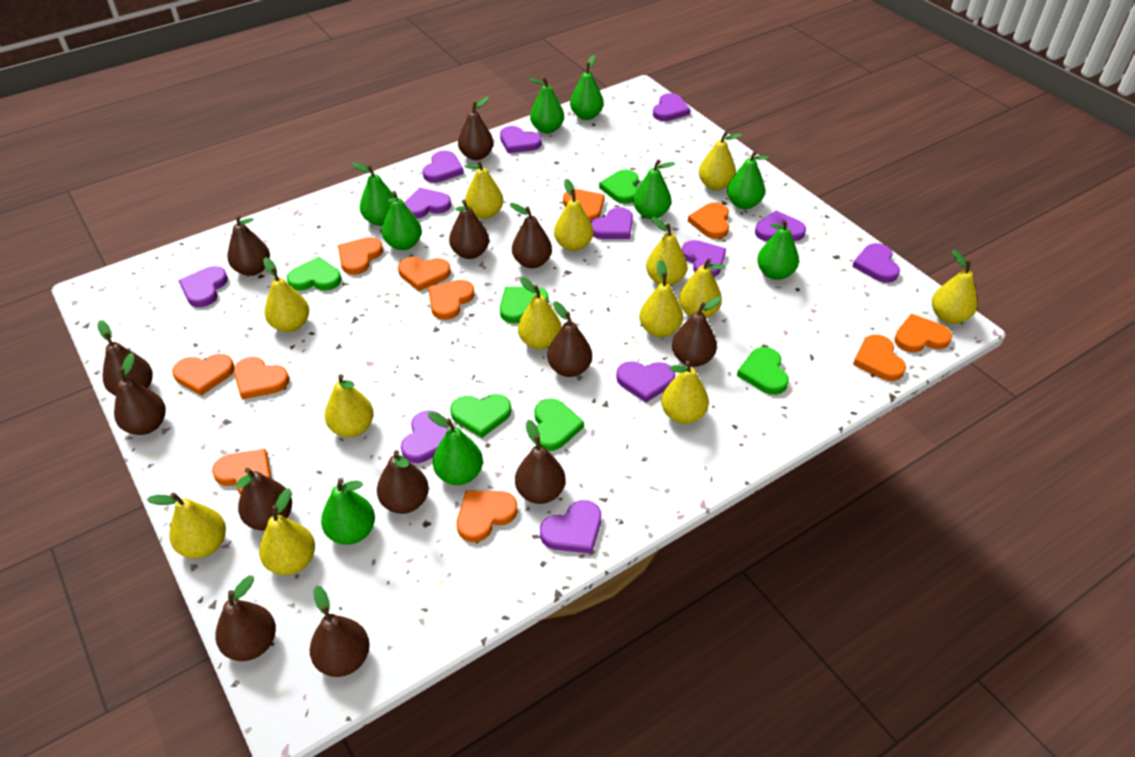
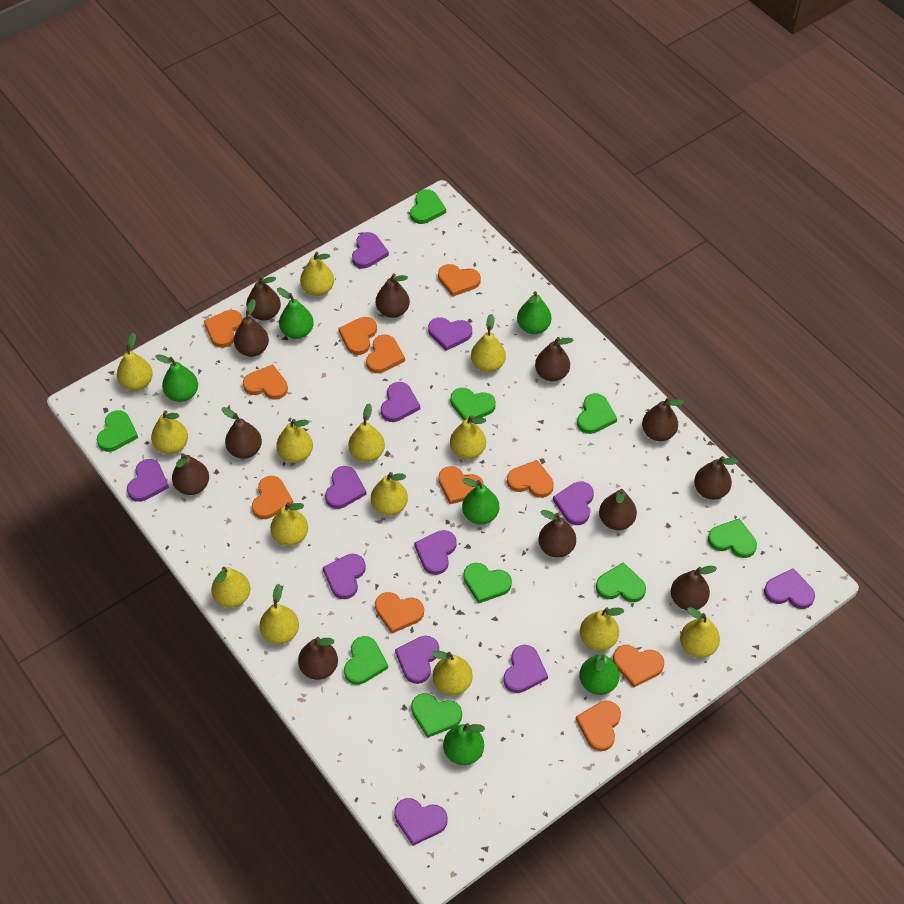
brown pear: 13 -> 12
green heart: 6 -> 9
green pear: 9 -> 6
yellow pear: 13 -> 14

